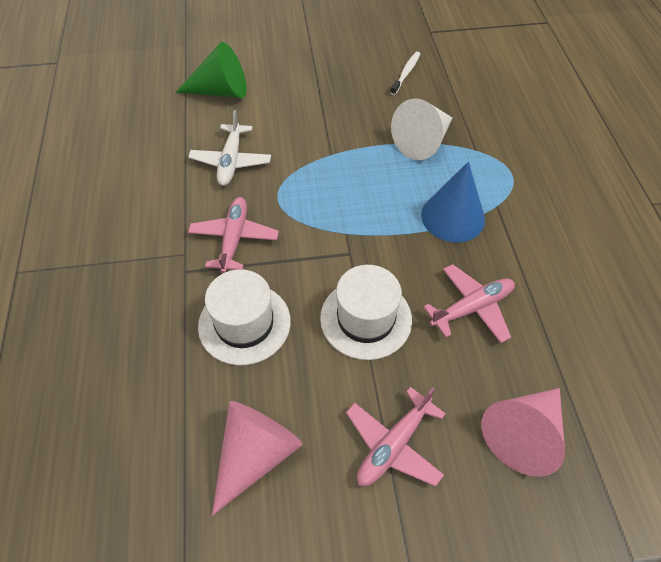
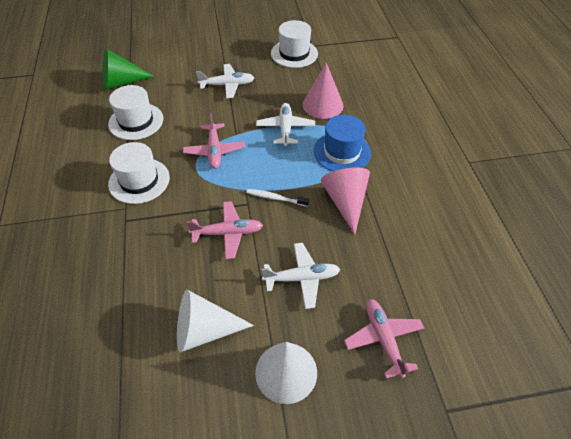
blue cone: 1 -> 0
blue hat: 0 -> 1
white cone: 1 -> 2
white hat: 2 -> 3
white plane: 1 -> 3

